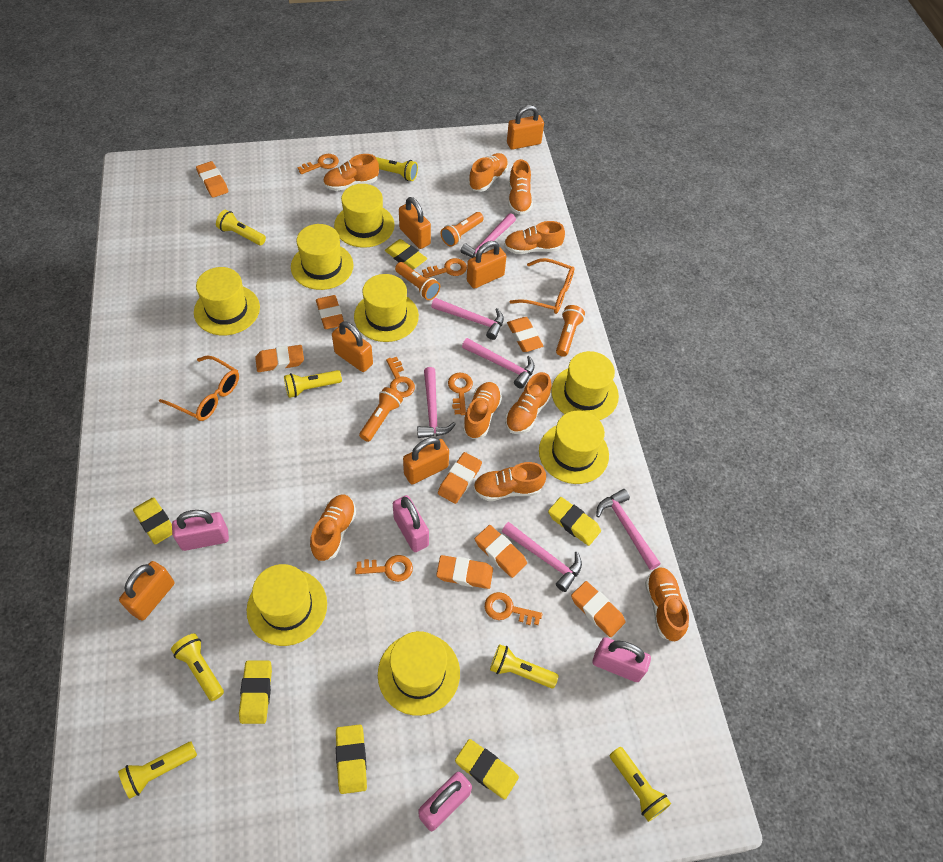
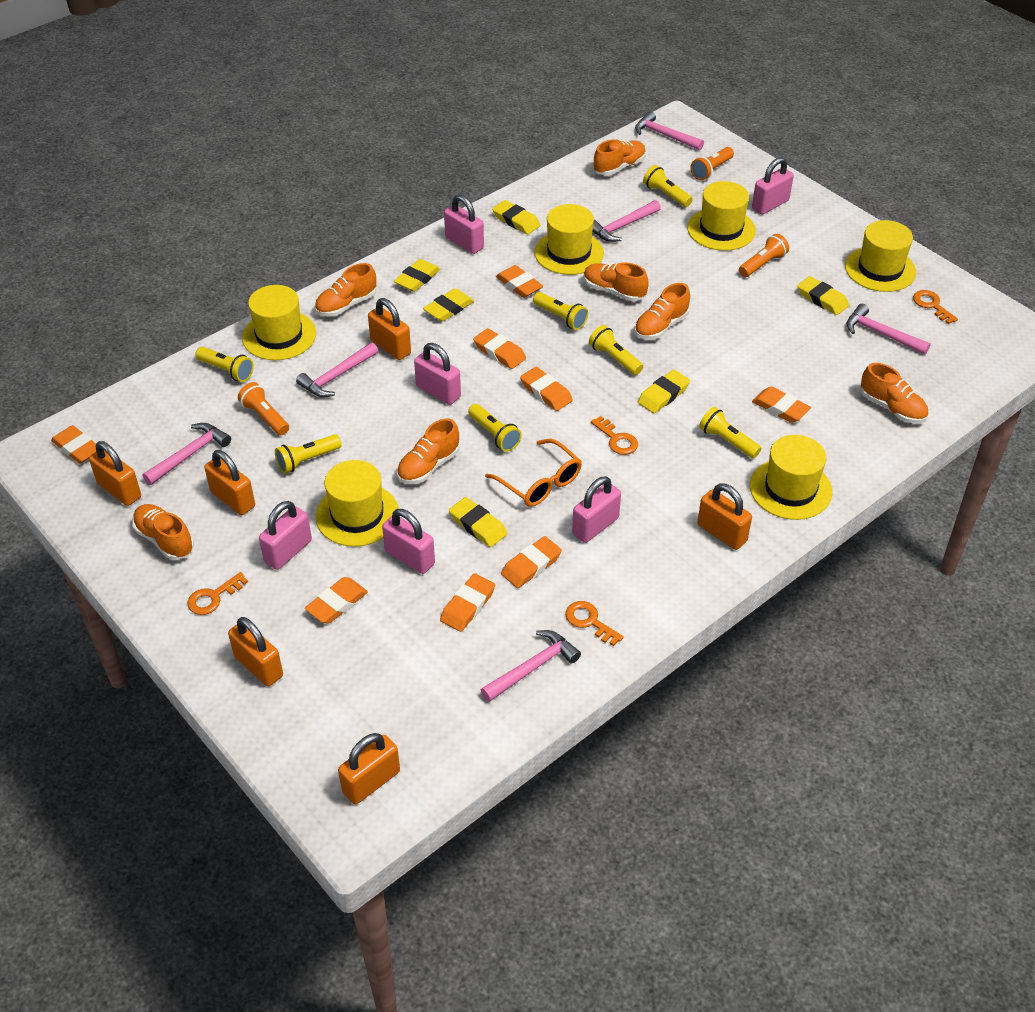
orange flashlight: 4 -> 3
orange glasses: 2 -> 1
orange key: 6 -> 4
orange shoe: 9 -> 7
pink padlock: 4 -> 6
yellow hat: 8 -> 6

